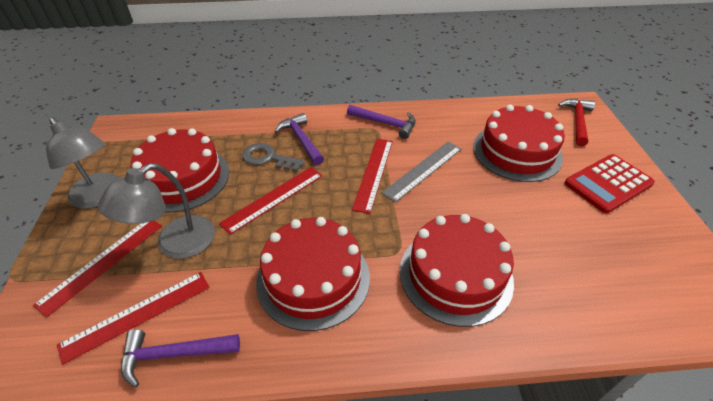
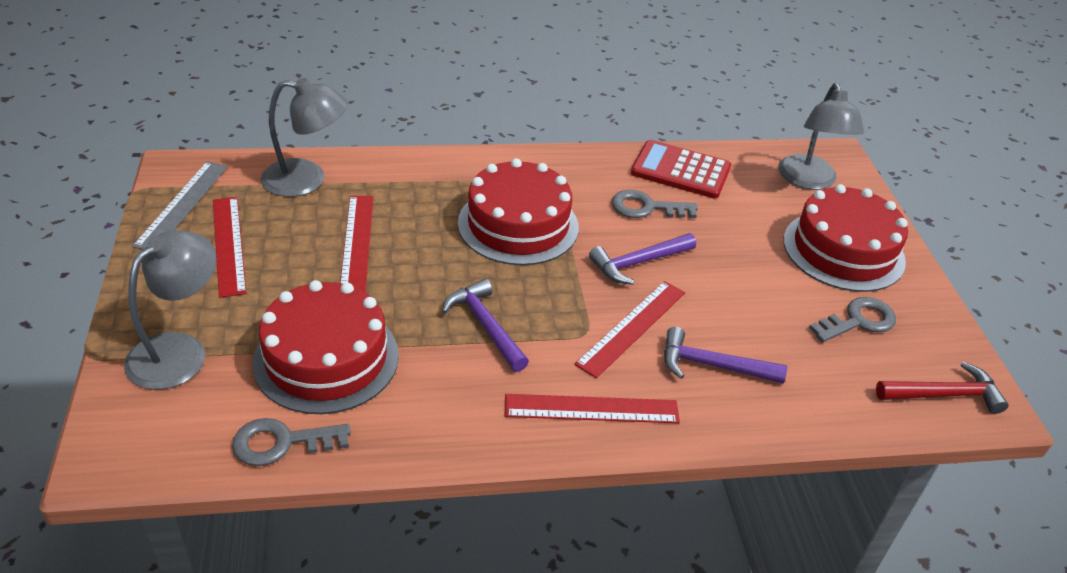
grey key: 1 -> 3
grey lamp: 2 -> 3
red cake: 4 -> 3

